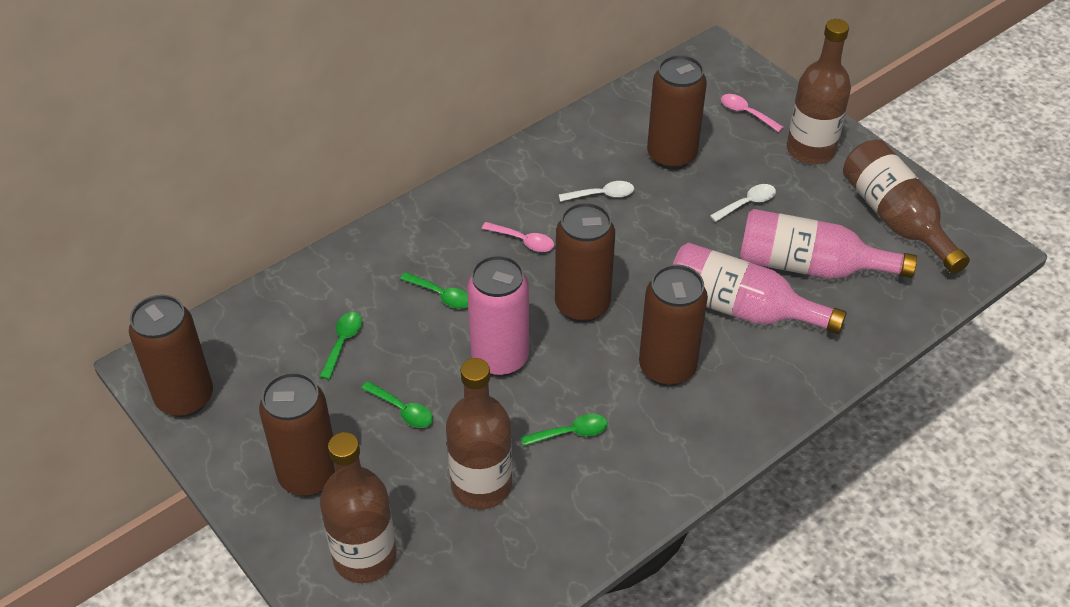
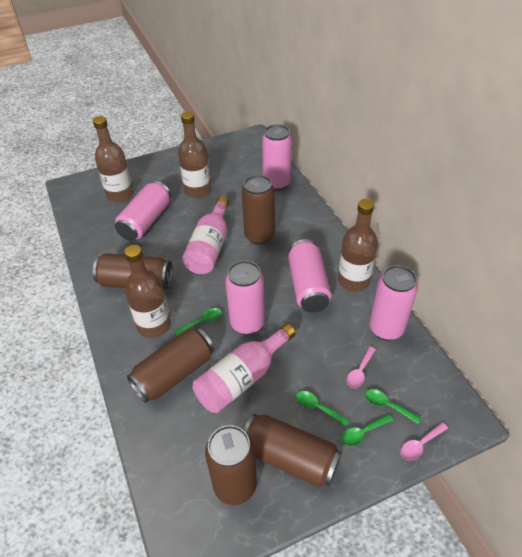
pink can: 1 -> 5
white spoon: 2 -> 0

